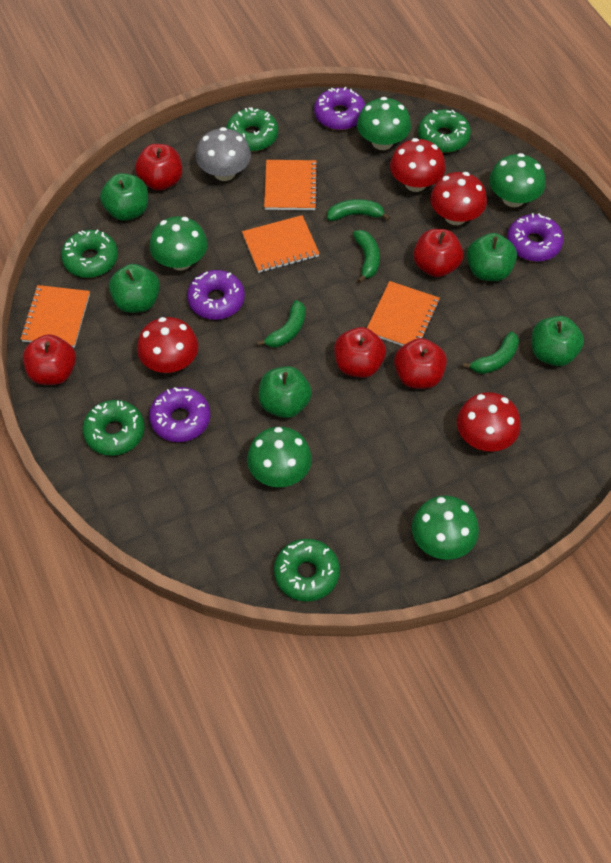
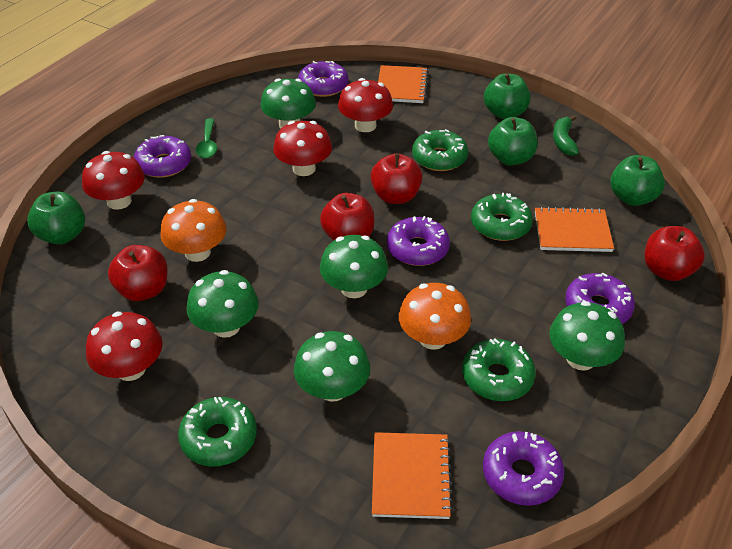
green apple: 5 -> 4
green banana: 4 -> 1
green donut: 5 -> 4
green spoon: 0 -> 1
grey mushroom: 1 -> 0
orange mushroom: 0 -> 2
orange notebook: 4 -> 3
purple donut: 4 -> 5
red apple: 5 -> 4

